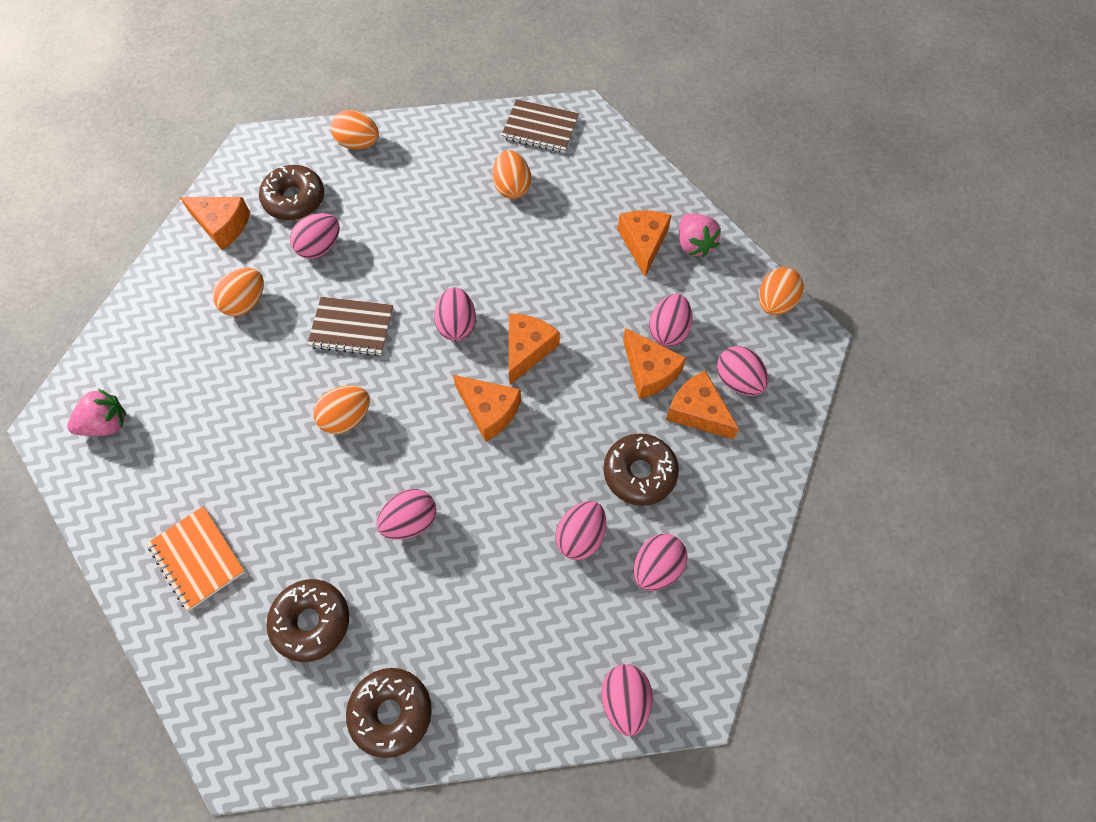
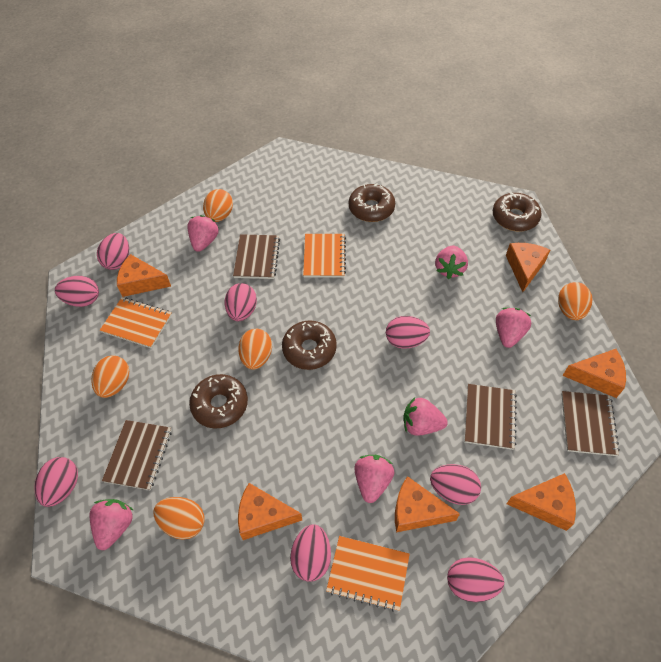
brown notebook: 2 -> 4
orange notebook: 1 -> 3
pink strawberry: 2 -> 6

